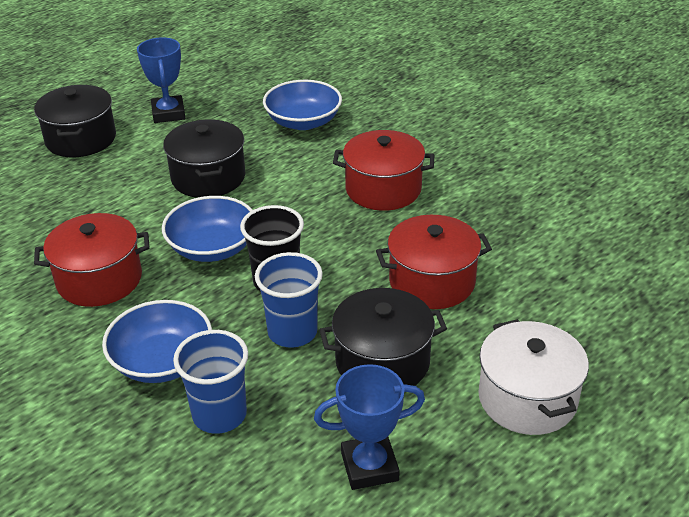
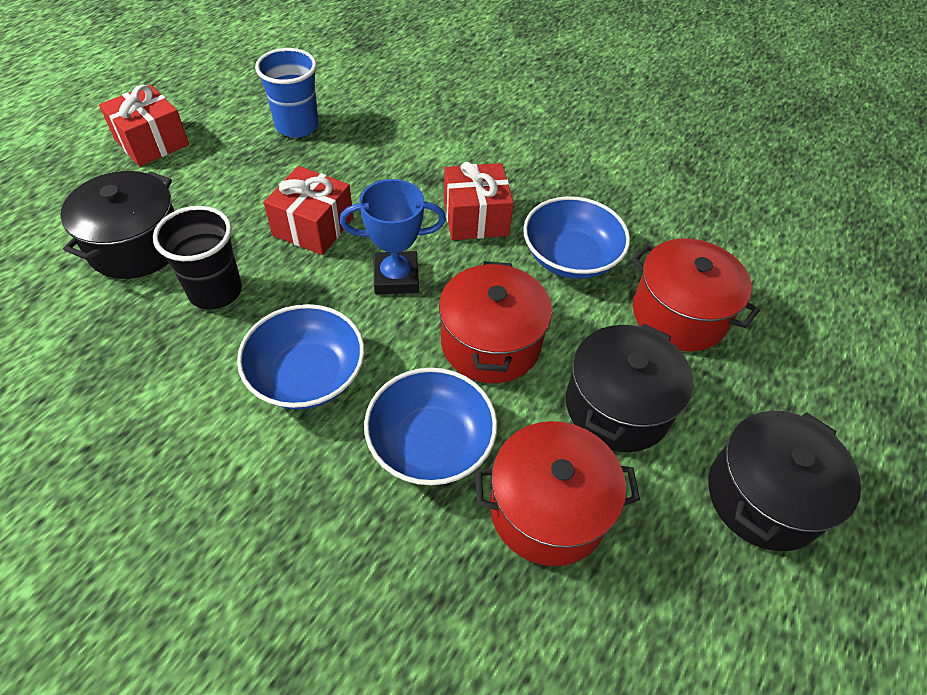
blue cup: 2 -> 1
blue trophy: 2 -> 1
red gift: 0 -> 3
white pot: 1 -> 0

